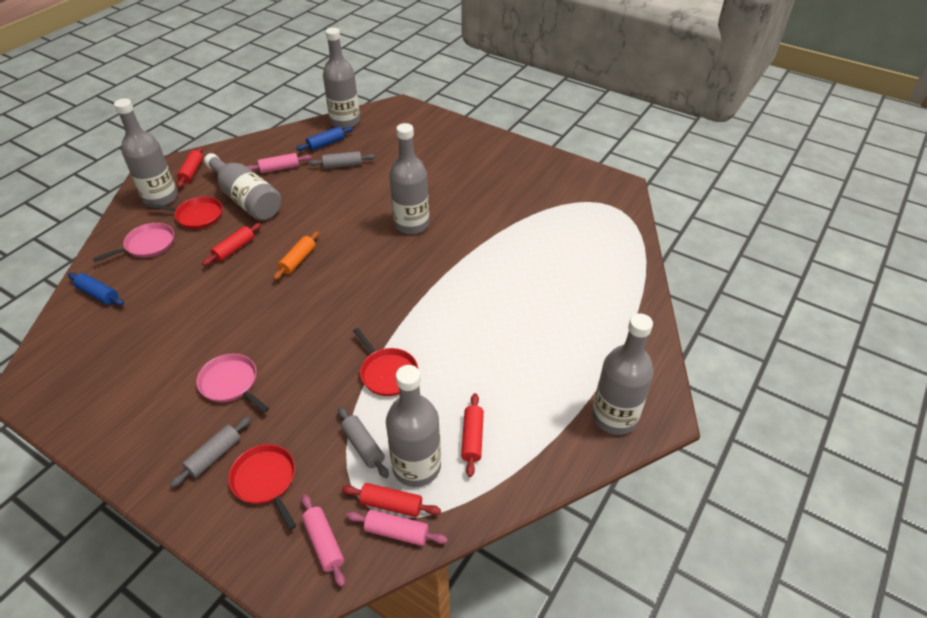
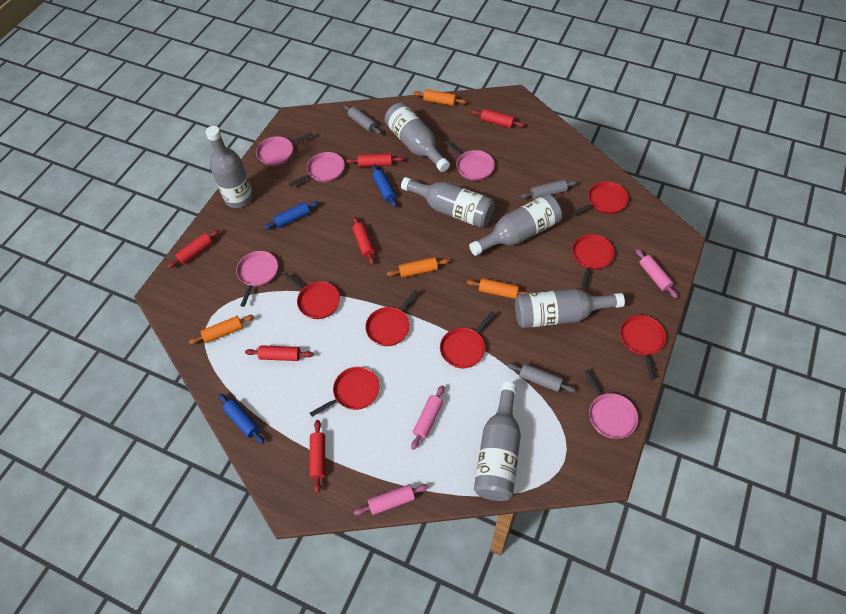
blue rolling pin: 2 -> 3
orange rolling pin: 1 -> 4
pink pan: 2 -> 5
red pan: 3 -> 7
red rolling pin: 4 -> 6

